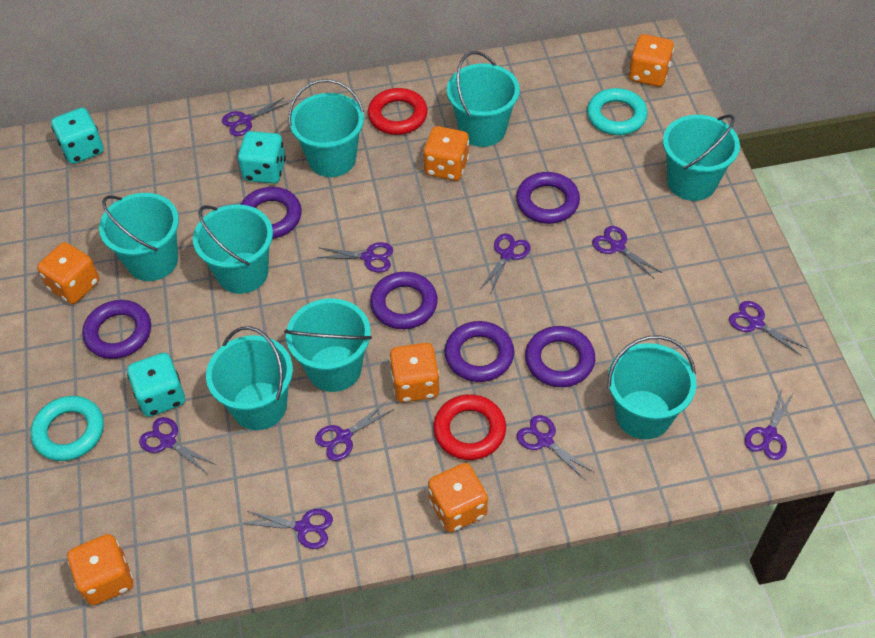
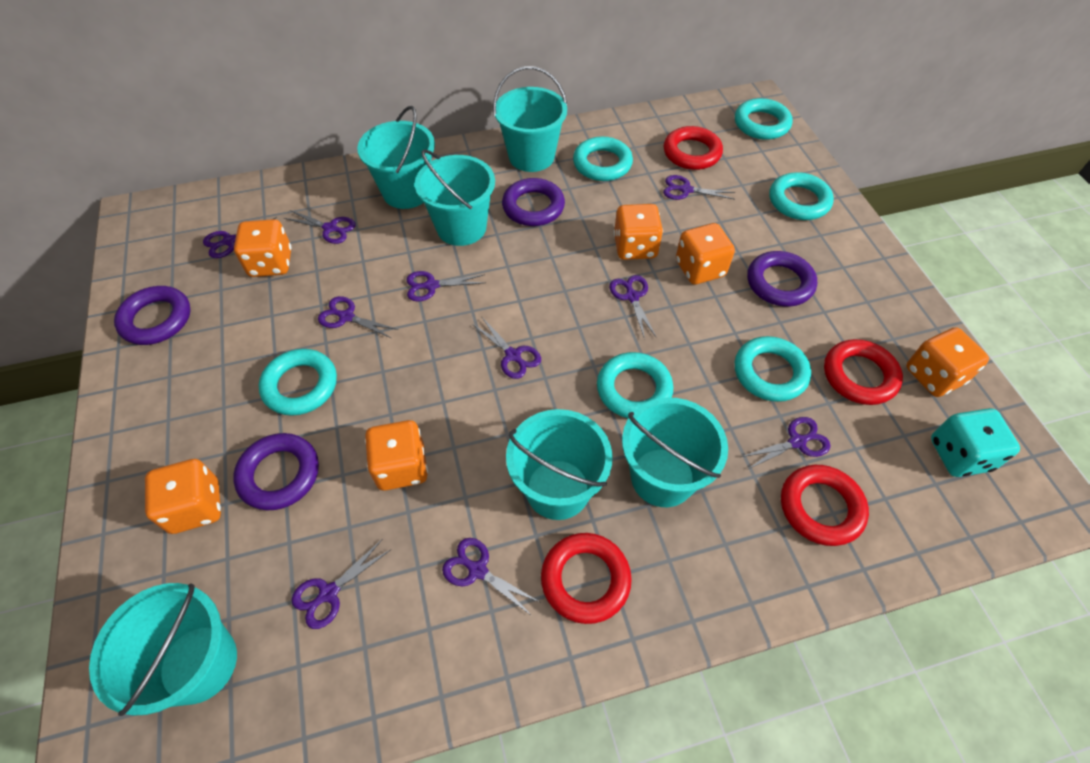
purple ring: 6 -> 4
red ring: 2 -> 4
turquoise bucket: 8 -> 6
turquoise dice: 3 -> 1
turquoise ring: 2 -> 6

